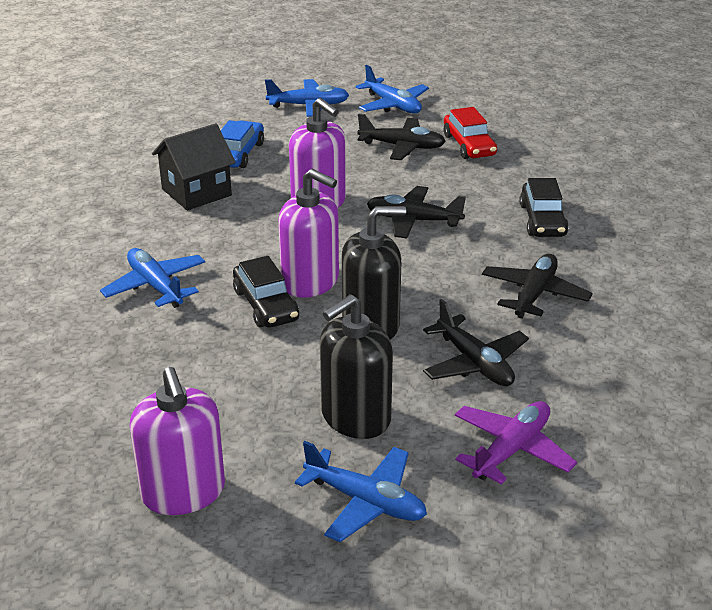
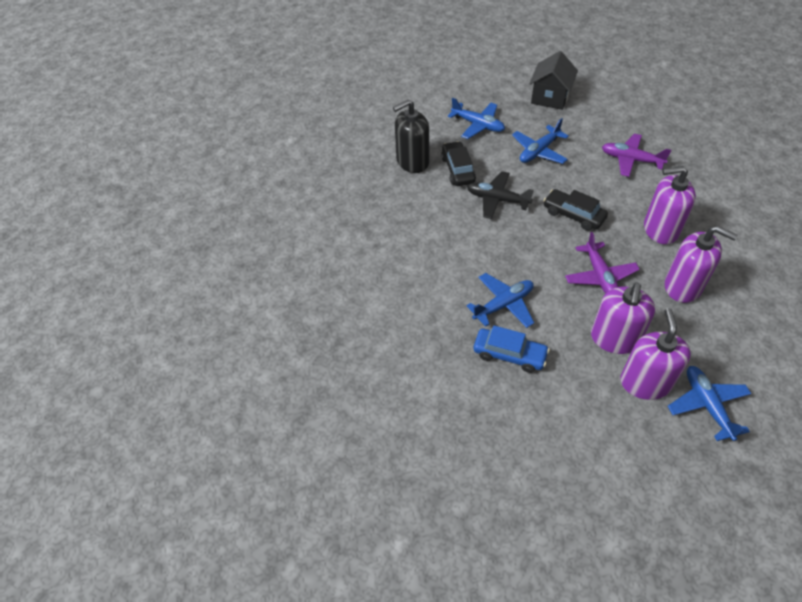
black plane: 4 -> 1
black soap dispenser: 2 -> 1
purple plane: 1 -> 2
purple soap dispenser: 3 -> 4
red car: 1 -> 0

